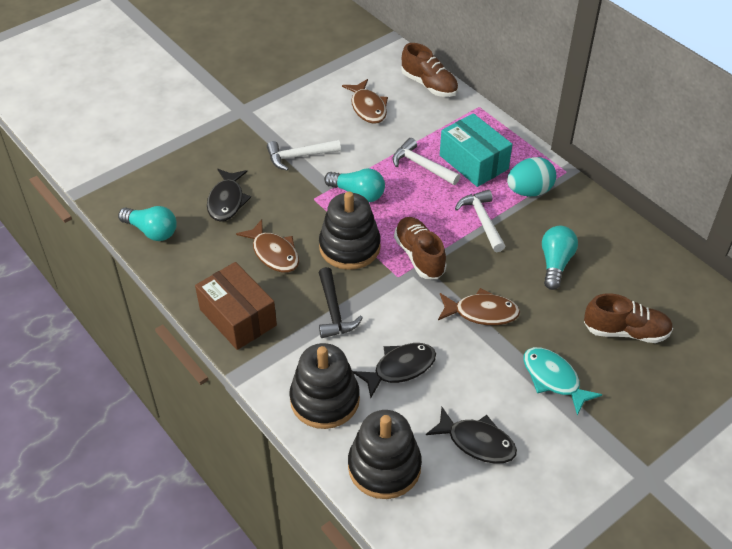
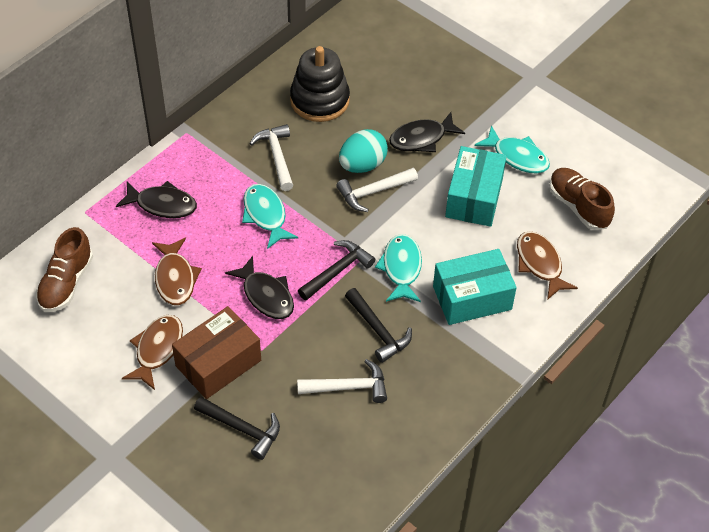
black hammer: 1 -> 3
black stacking toy: 3 -> 1
brown shoe: 3 -> 2
turquoise box: 1 -> 2
turquoise fish: 1 -> 3
turquoise light bulb: 3 -> 0

